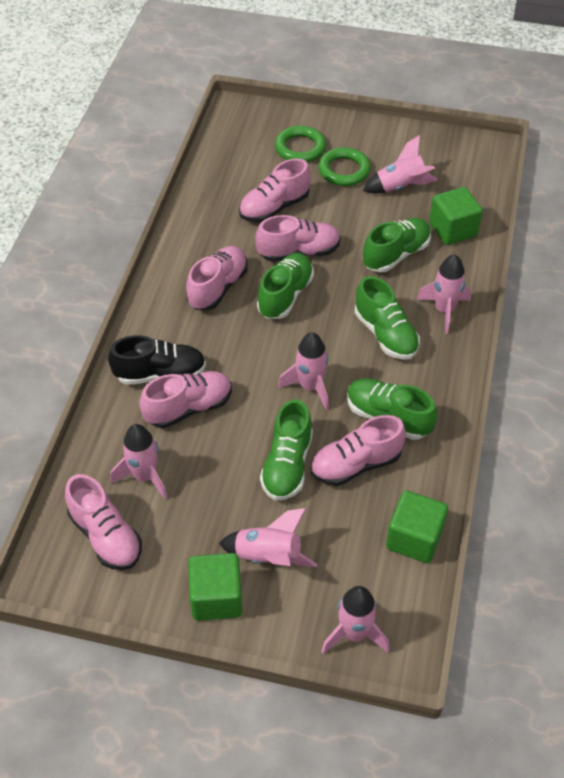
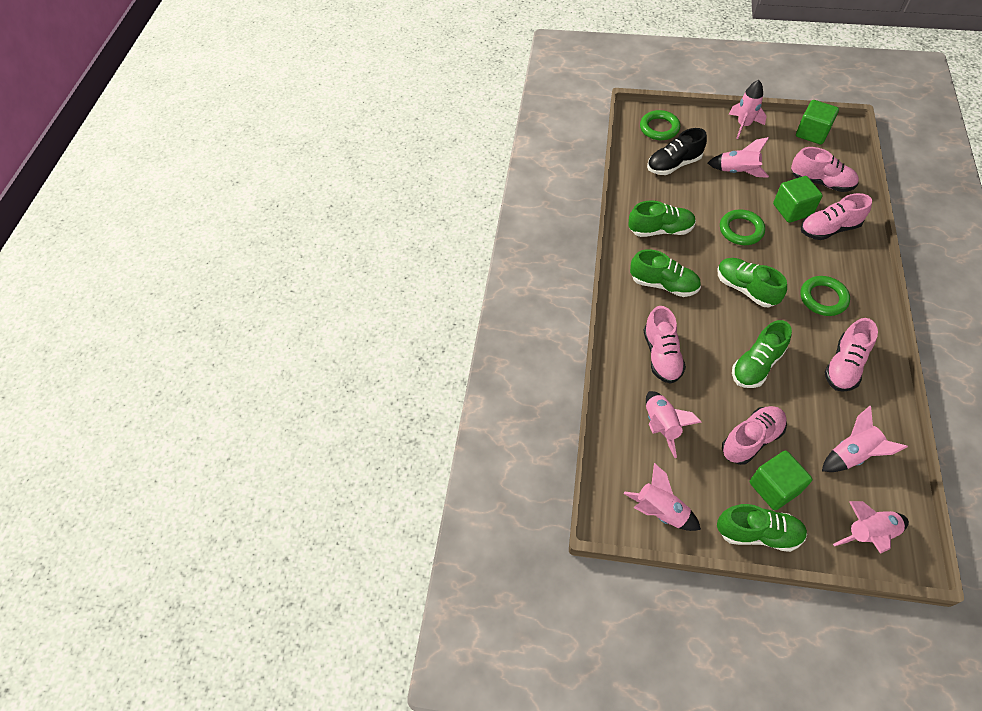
green ring: 2 -> 3
pink shoe: 6 -> 5

